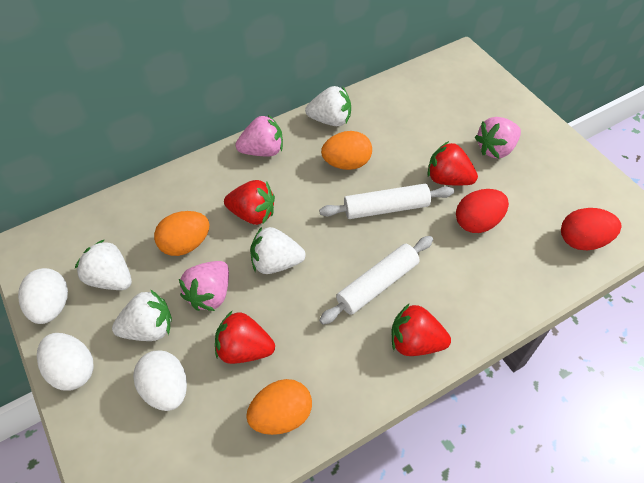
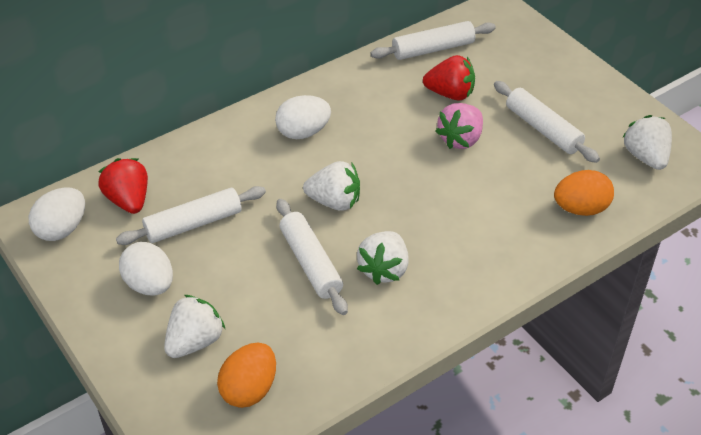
orange egg: 3 -> 2
pink strawberry: 3 -> 1
red egg: 2 -> 0
red strawberry: 4 -> 2
white rolling pin: 2 -> 4

